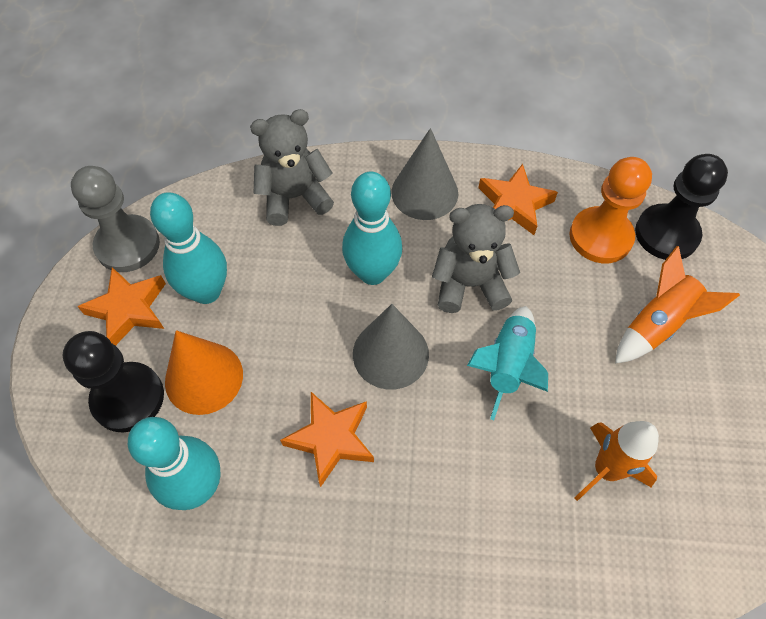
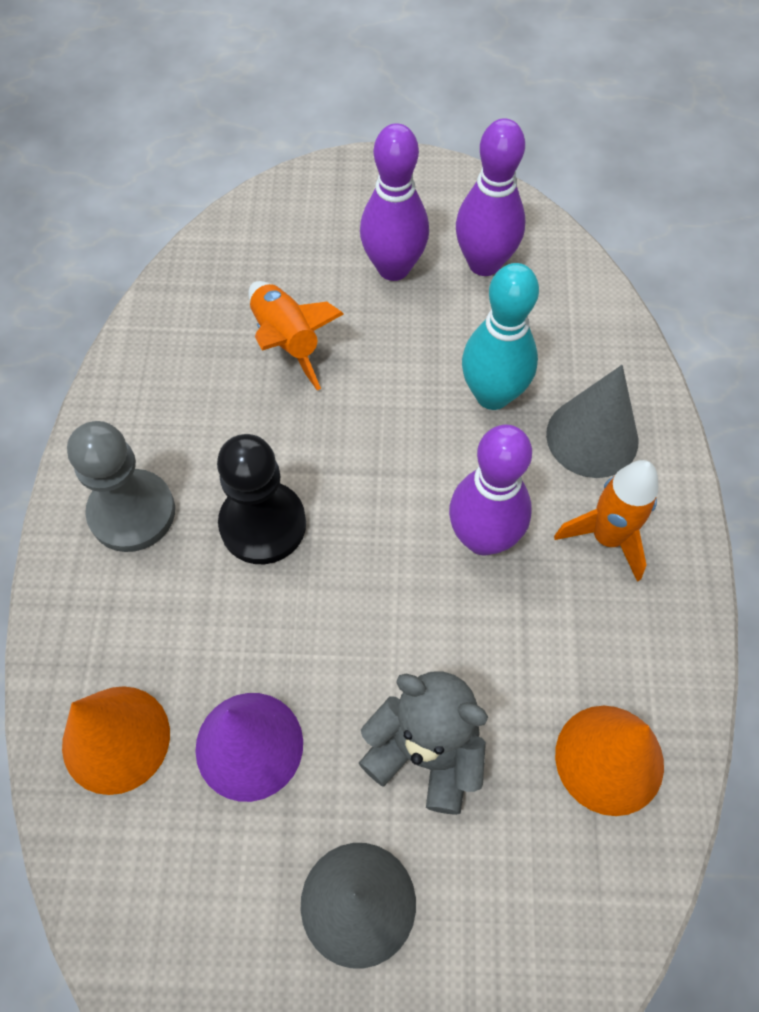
black pawn: 2 -> 1
grey teddy bear: 2 -> 1
orange cone: 1 -> 2
orange pawn: 1 -> 0
orange star: 3 -> 0
purple bowling pin: 0 -> 3
purple cone: 0 -> 1
turquoise bowling pin: 3 -> 1
turquoise rocket: 1 -> 0

